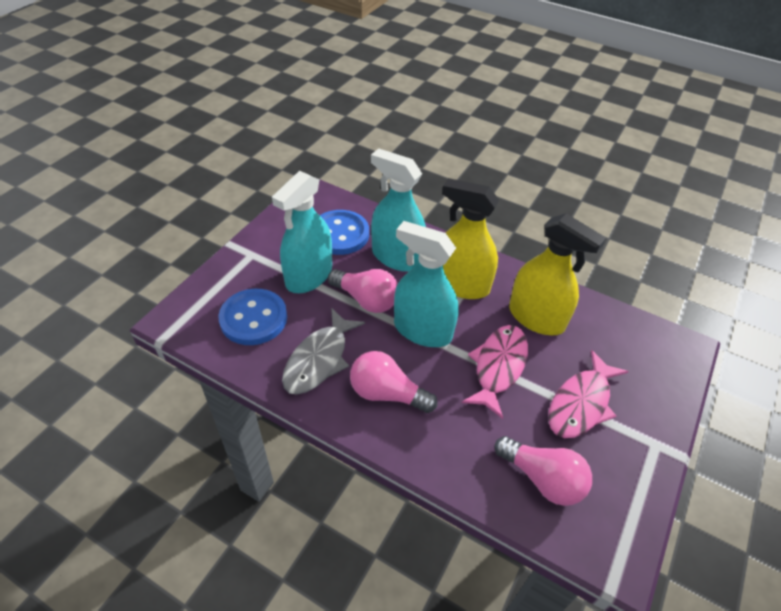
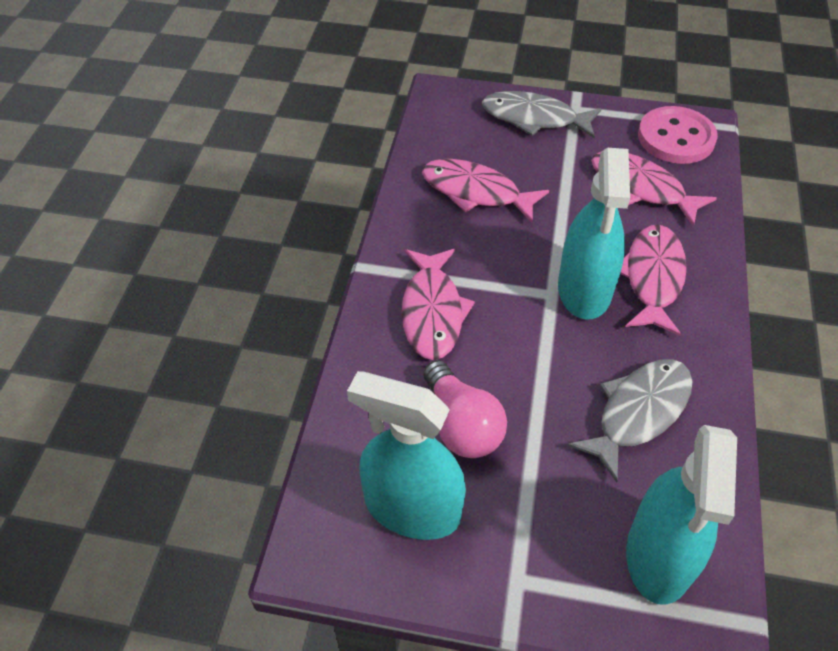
blue button: 2 -> 0
grey fish: 1 -> 2
pink button: 0 -> 1
pink fish: 2 -> 4
pink light bulb: 3 -> 1
yellow spray bottle: 2 -> 0

